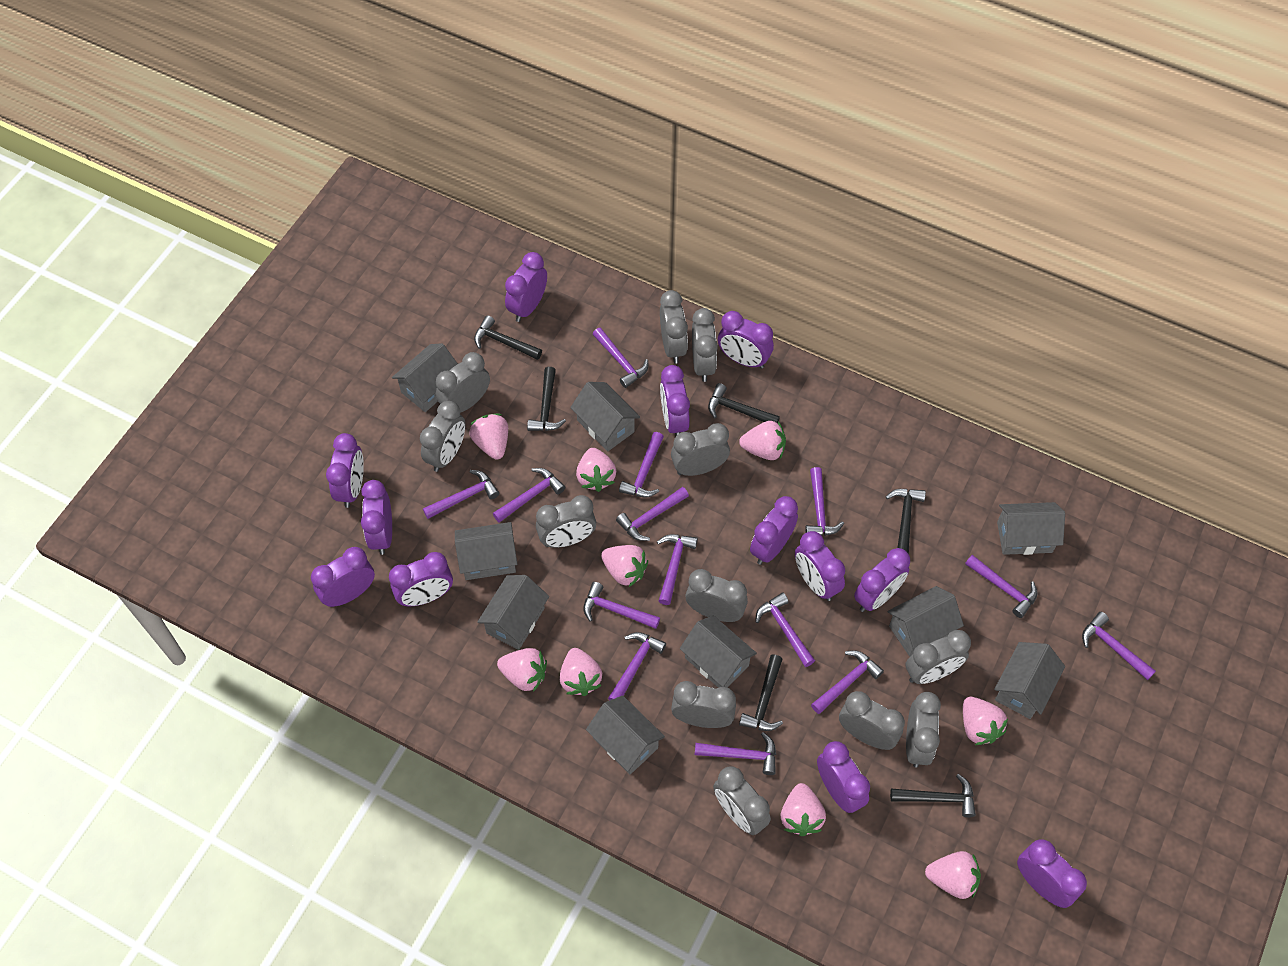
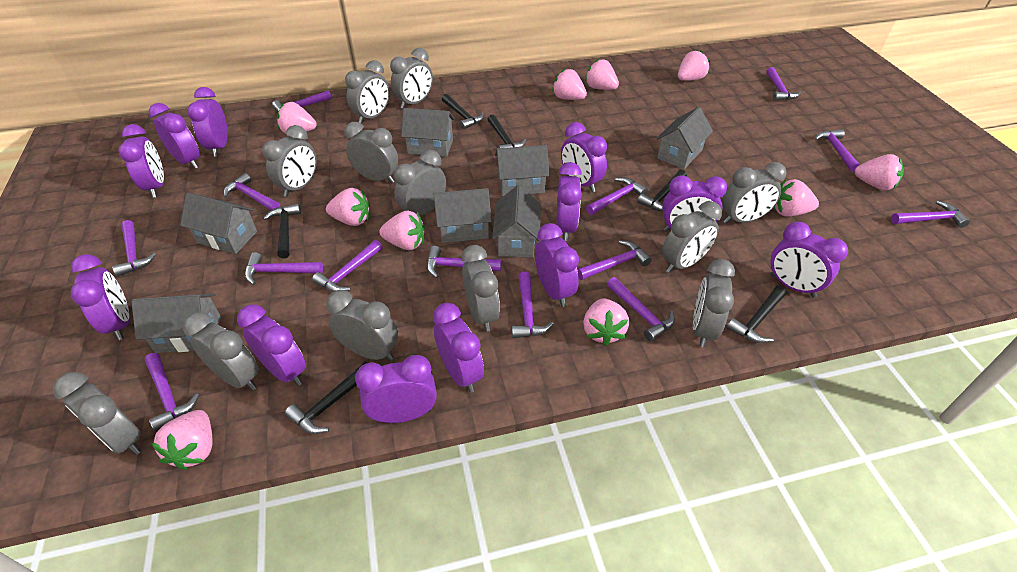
grey house: 9 -> 7
pink strawberry: 9 -> 10

